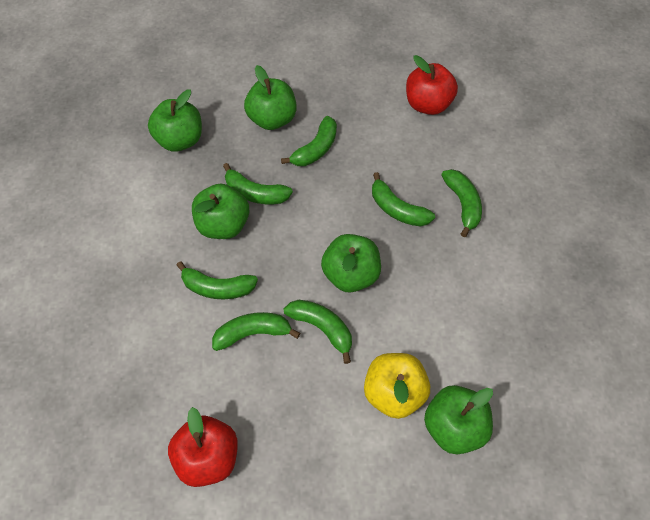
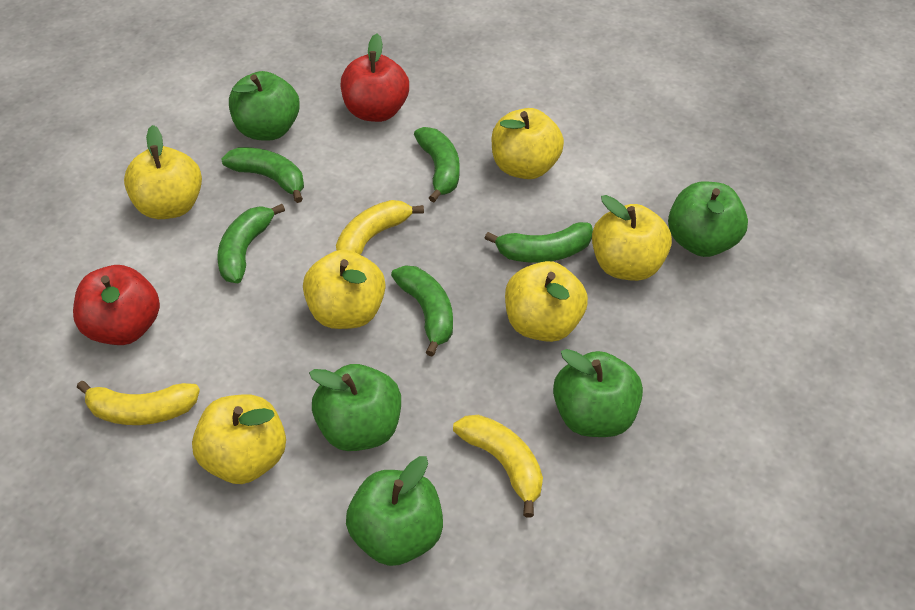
green banana: 7 -> 5
yellow apple: 1 -> 6
yellow banana: 0 -> 3

